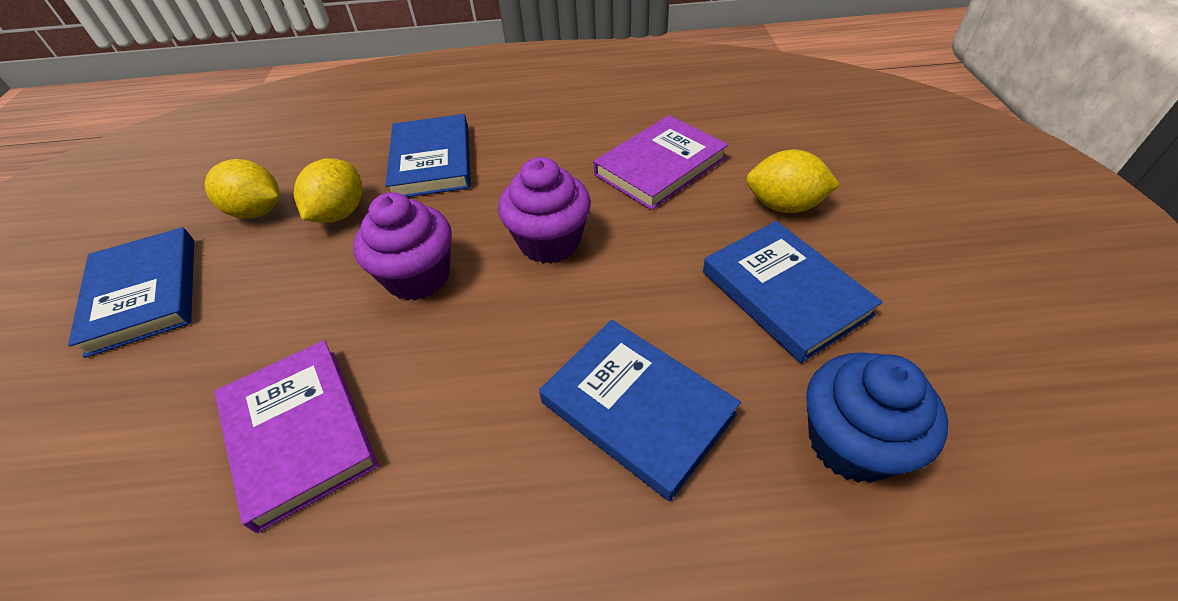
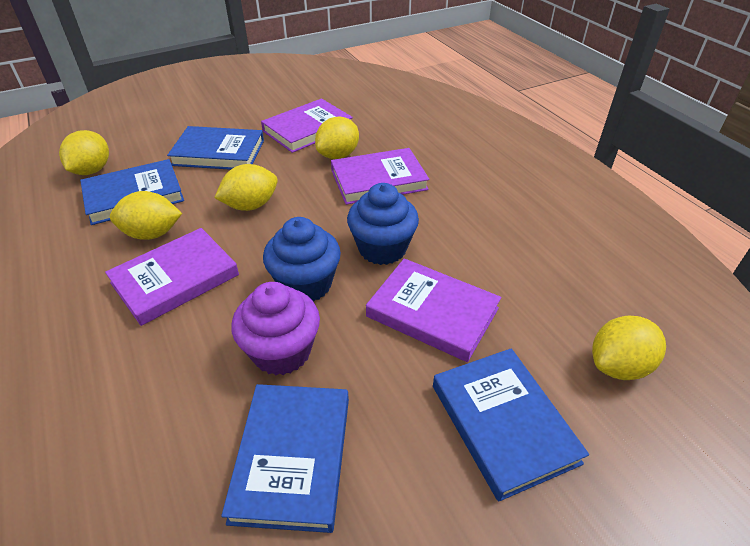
blue cupcake: 1 -> 2
purple book: 2 -> 4
purple cupcake: 2 -> 1
yellow lemon: 3 -> 5

